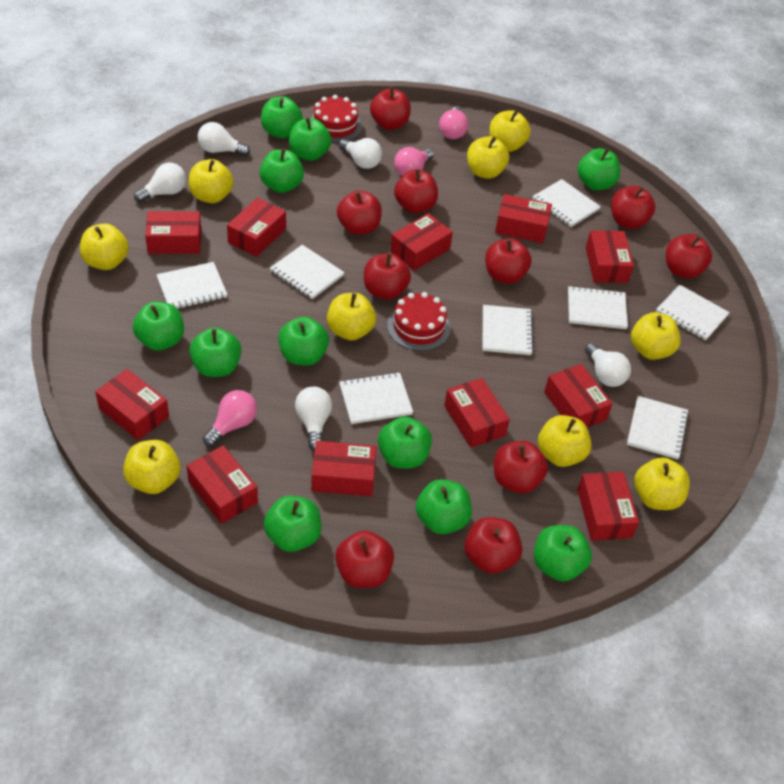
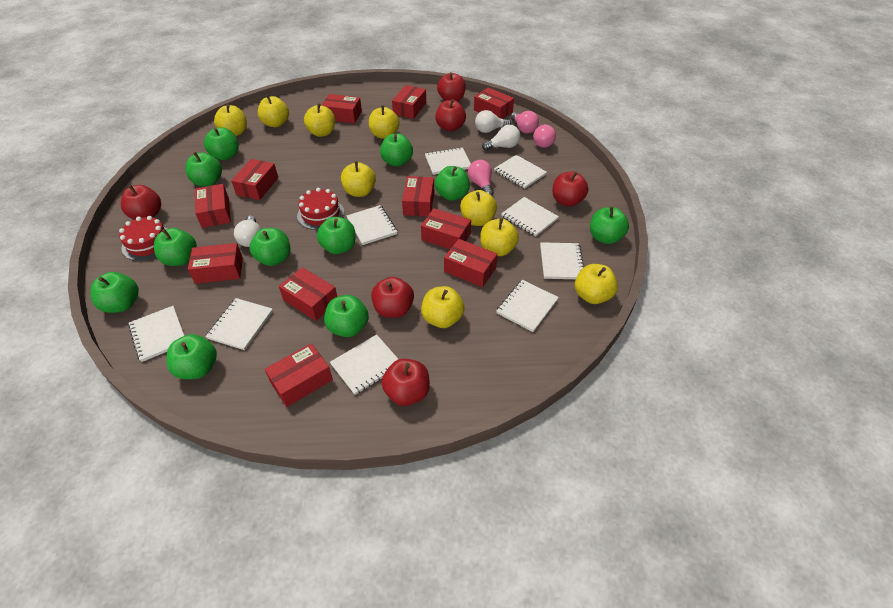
red apple: 10 -> 6
white light bulb: 5 -> 3
white notebook: 8 -> 9

